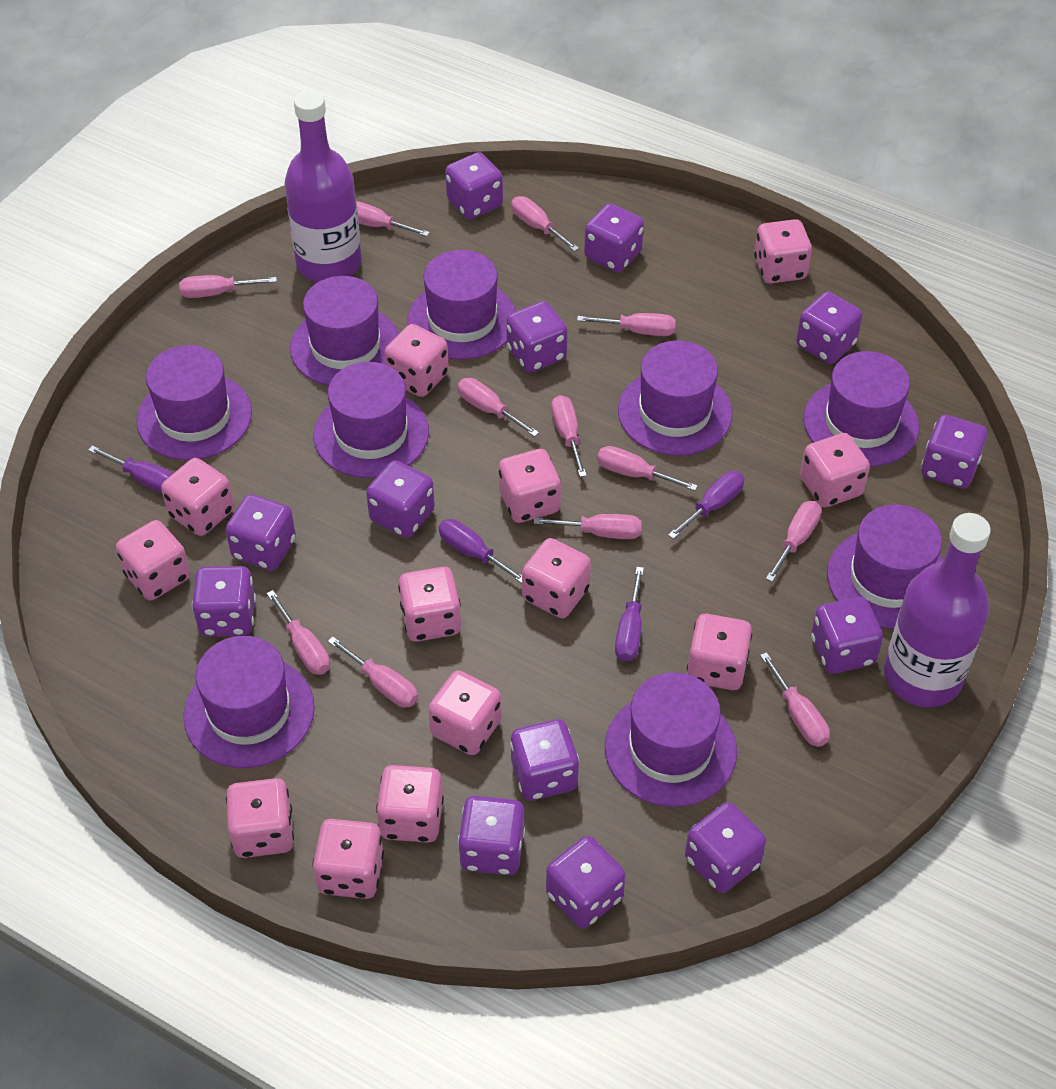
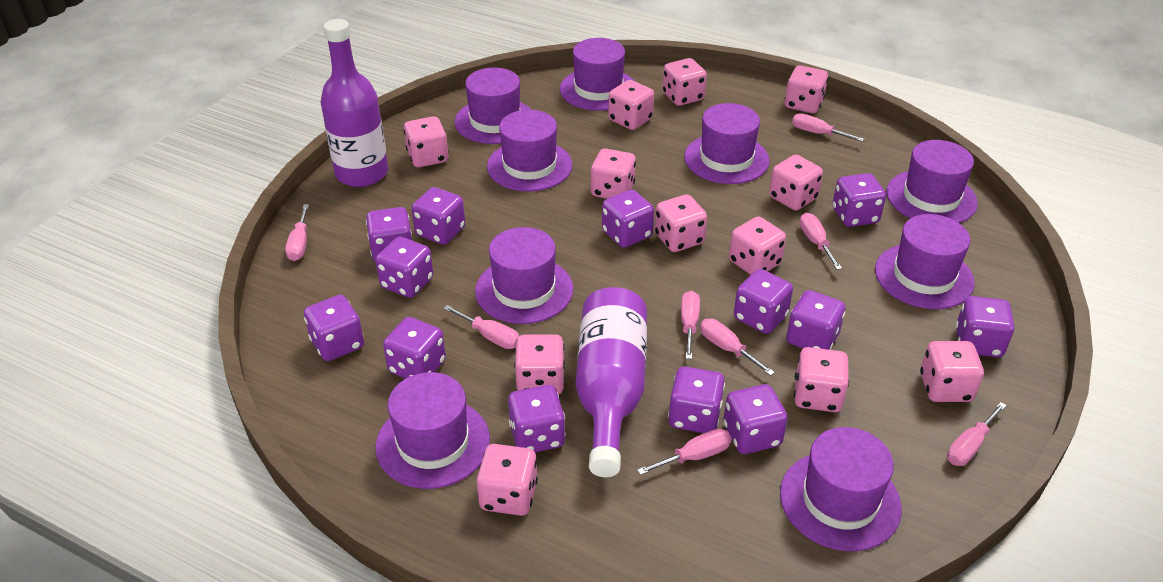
pink dice: 13 -> 12
pink screwdriver: 12 -> 8
purple screwdriver: 4 -> 0

